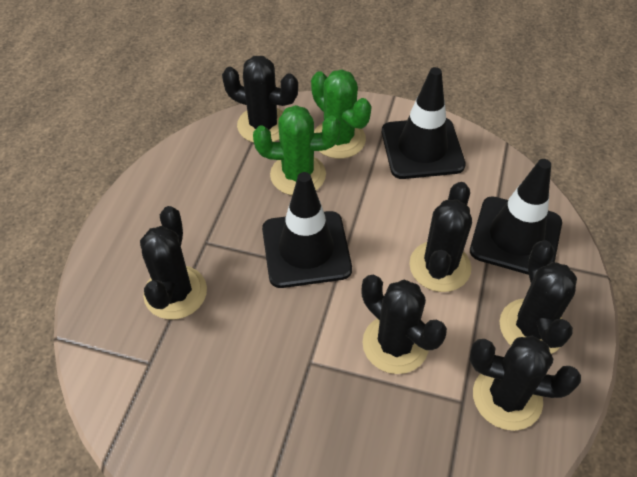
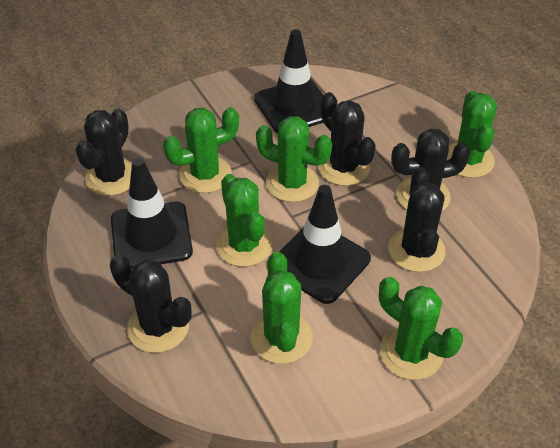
black cactus: 6 -> 5
green cactus: 2 -> 6

